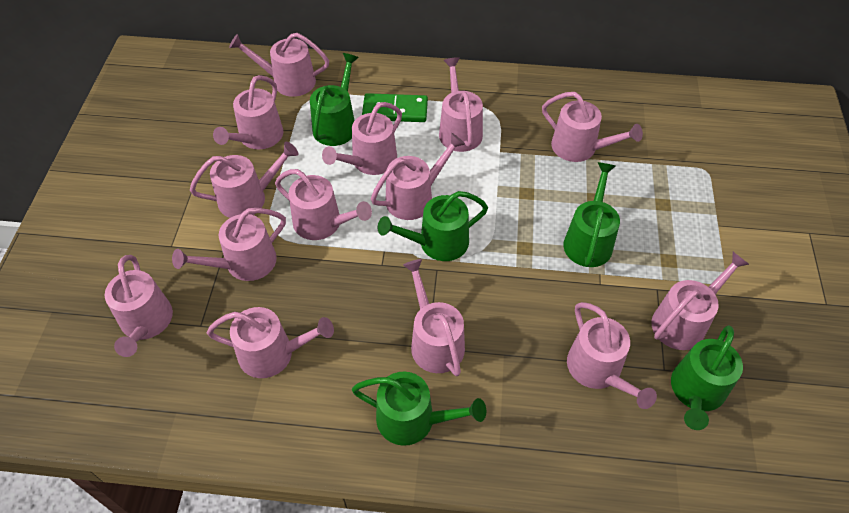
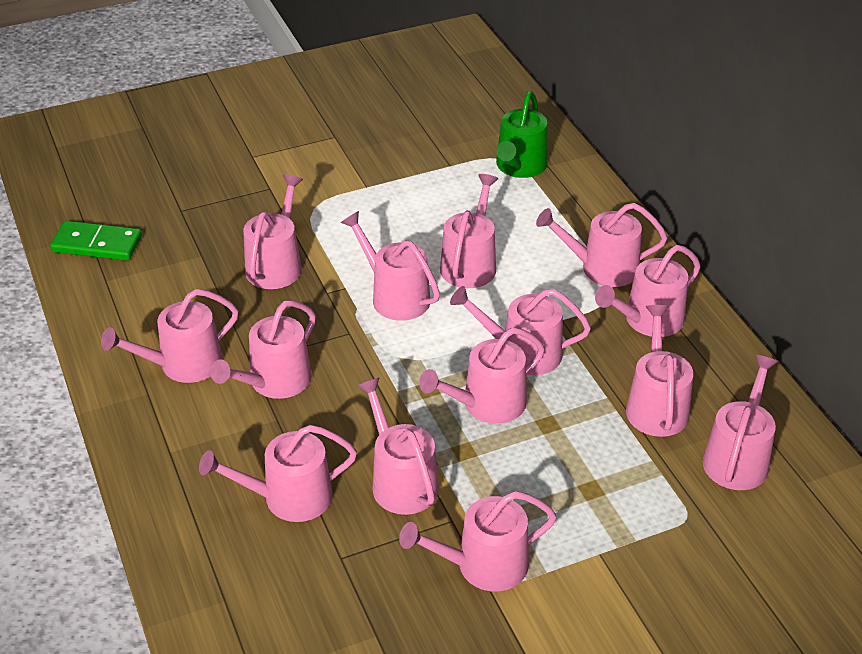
green watering can: 5 -> 1

